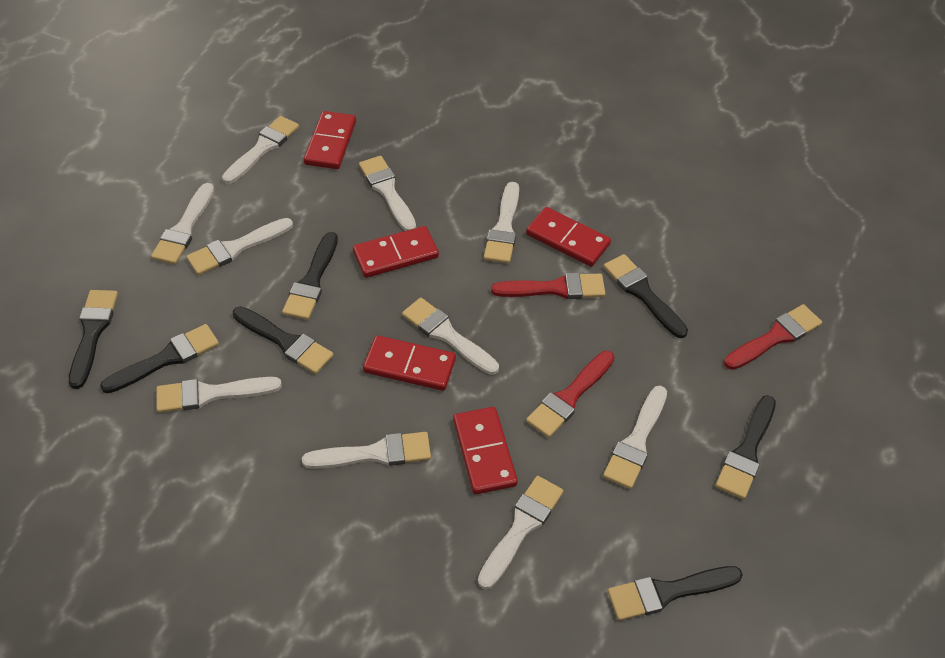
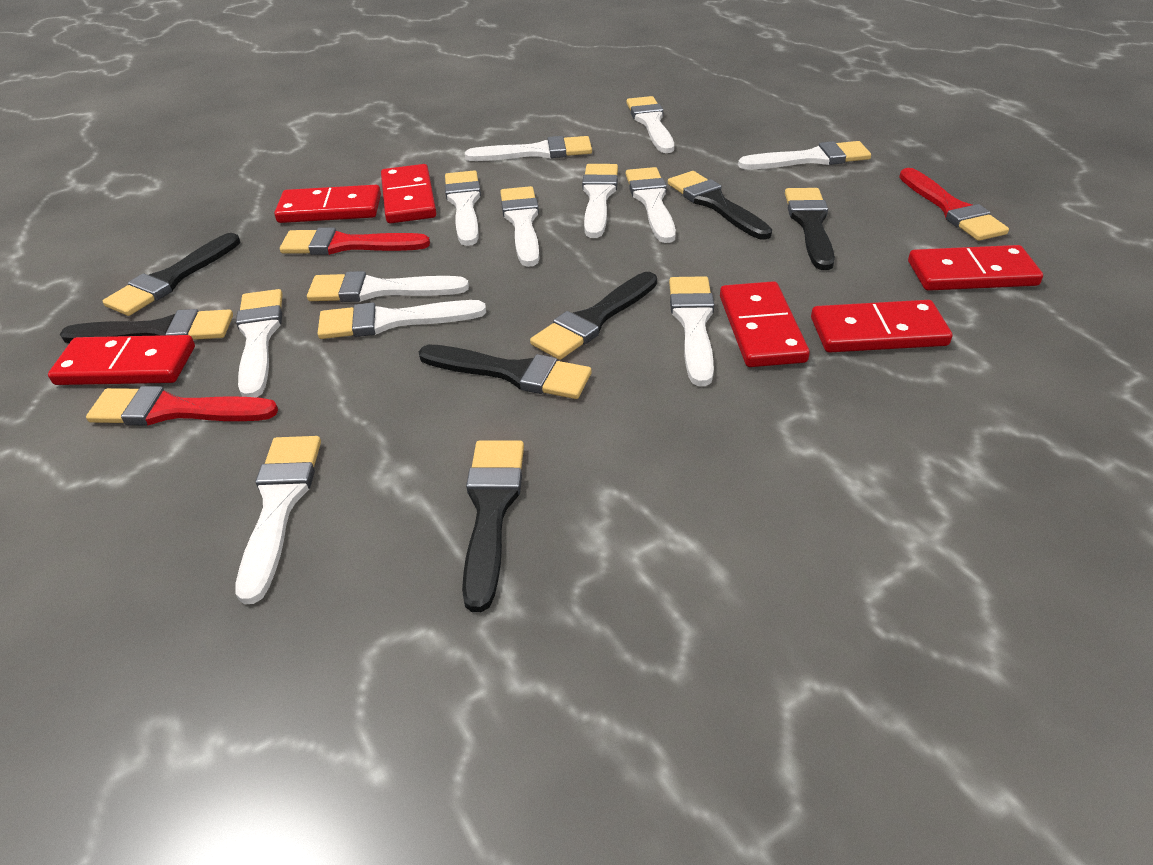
red domino: 5 -> 6
white brush: 10 -> 12

